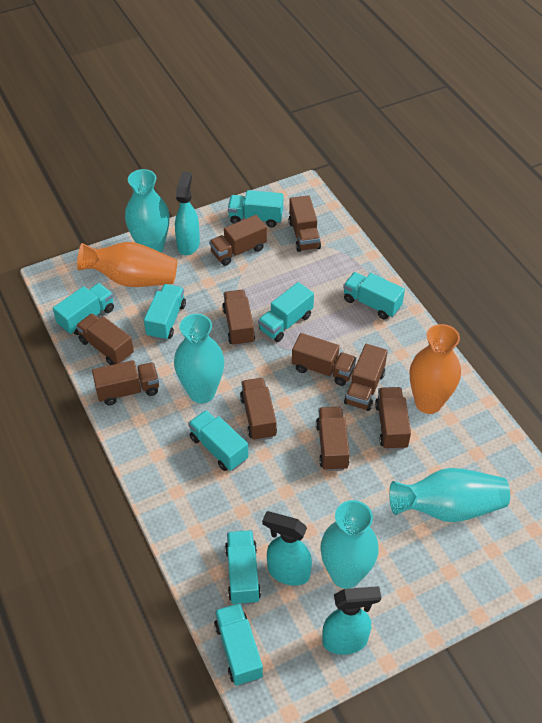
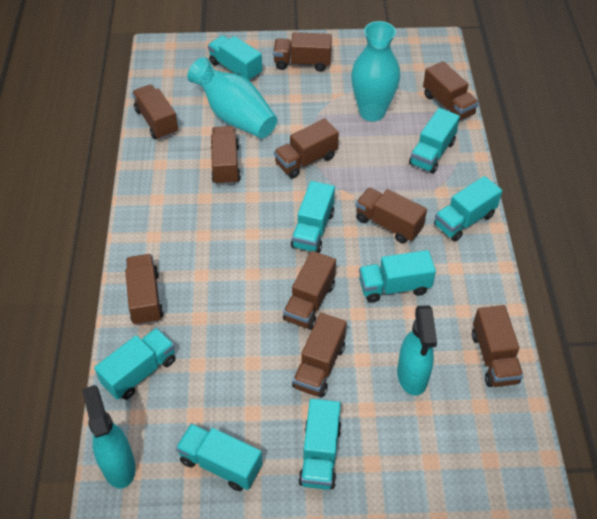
orange vase: 2 -> 0
turquoise spray bottle: 3 -> 2
turquoise vase: 4 -> 2

